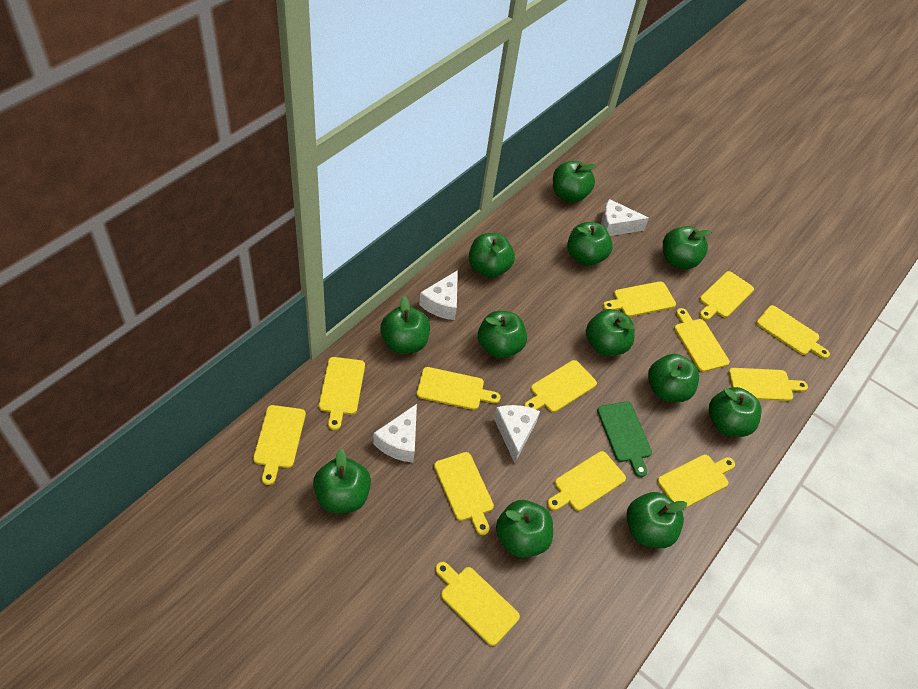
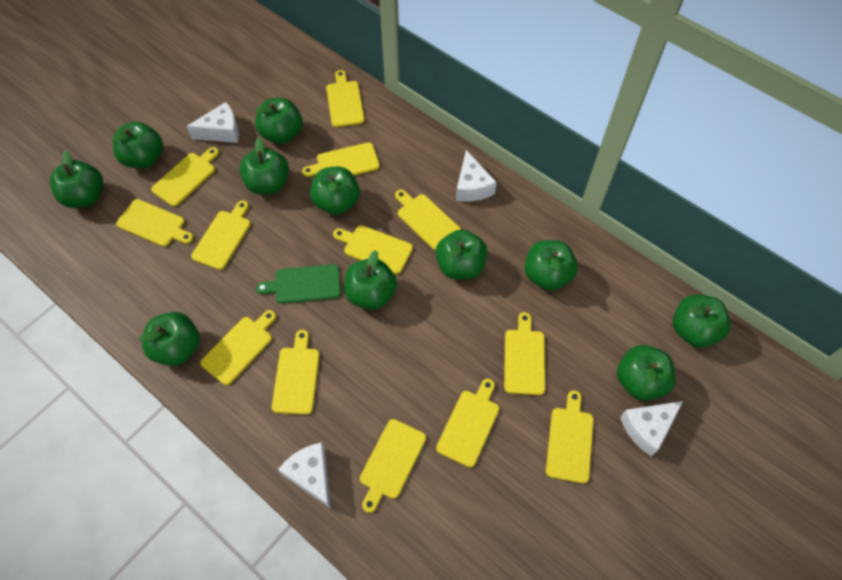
green apple: 12 -> 11

